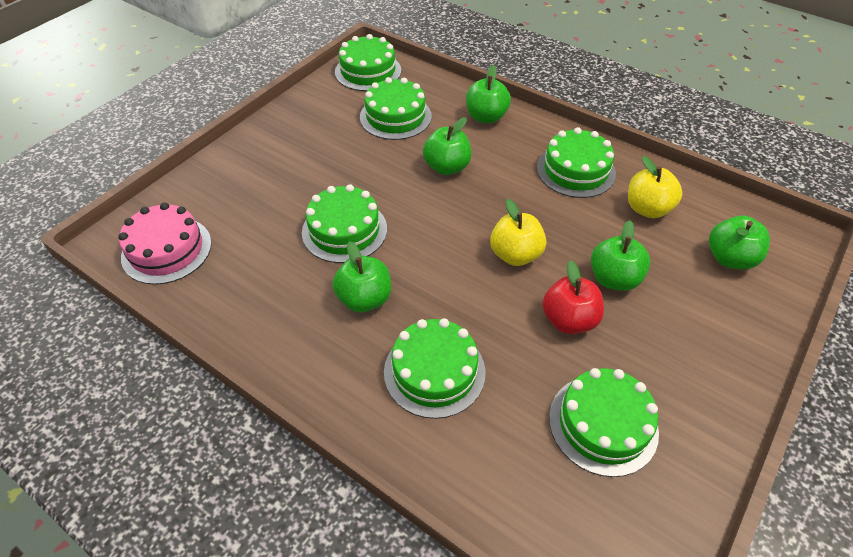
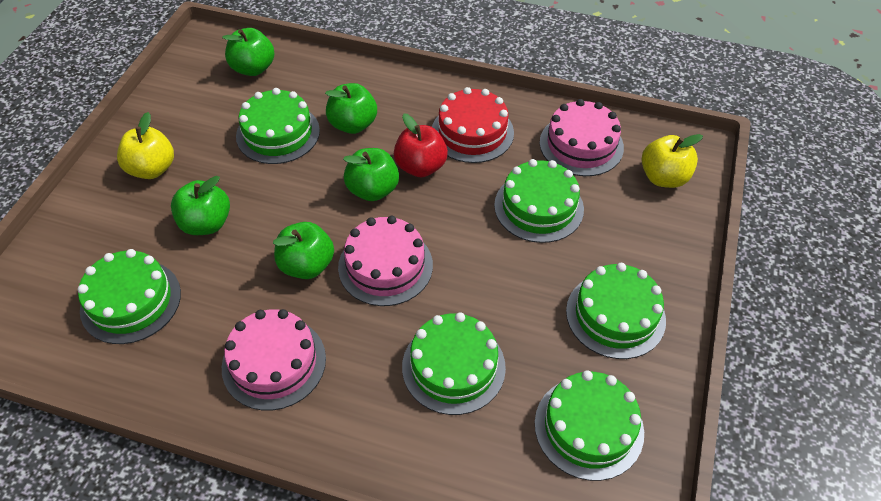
pink cake: 1 -> 3
red cake: 0 -> 1

